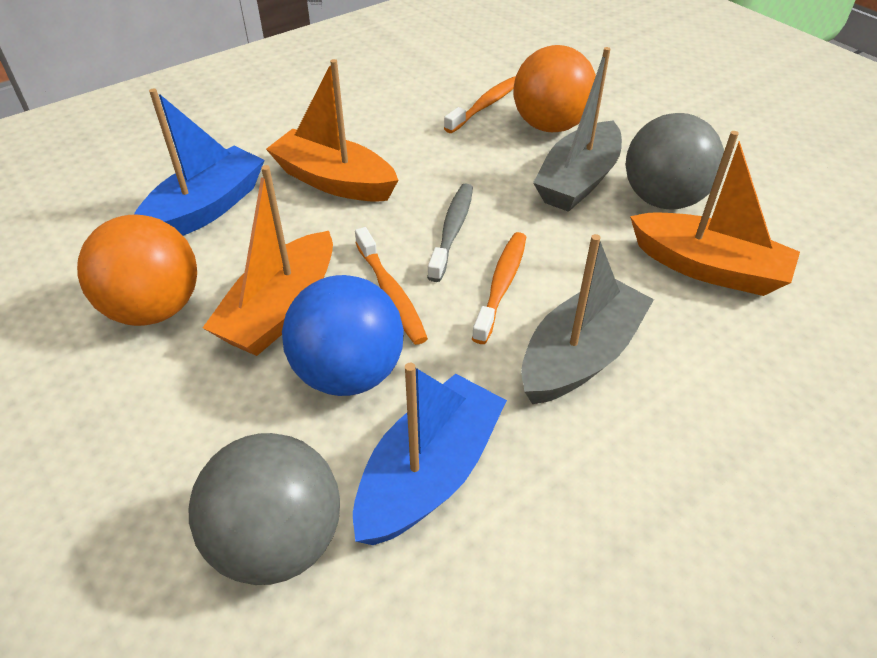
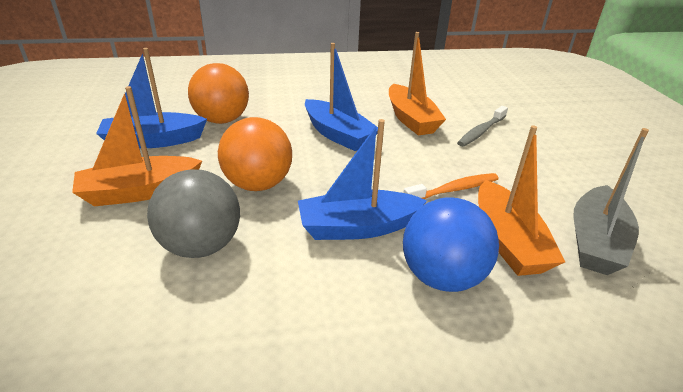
blue boat: 2 -> 3
grey ball: 2 -> 1
grey boat: 2 -> 1
orange toothbrush: 3 -> 1

